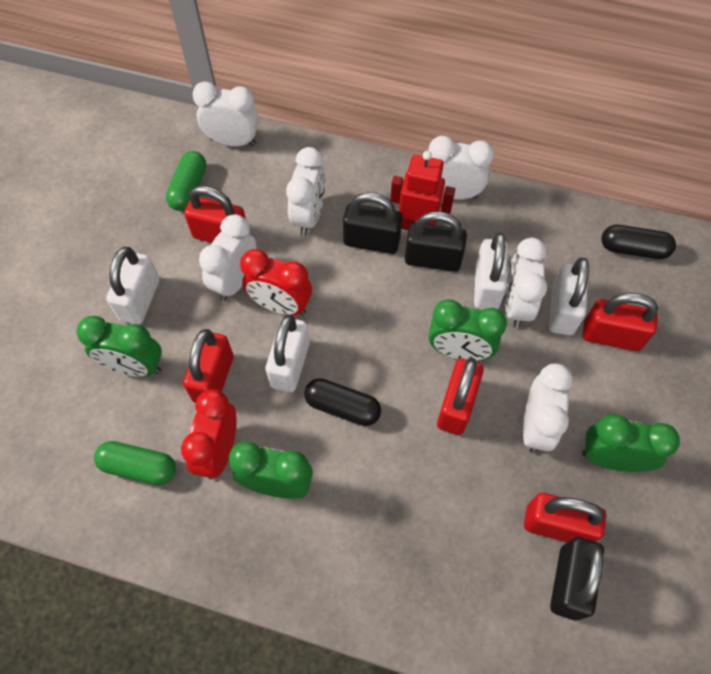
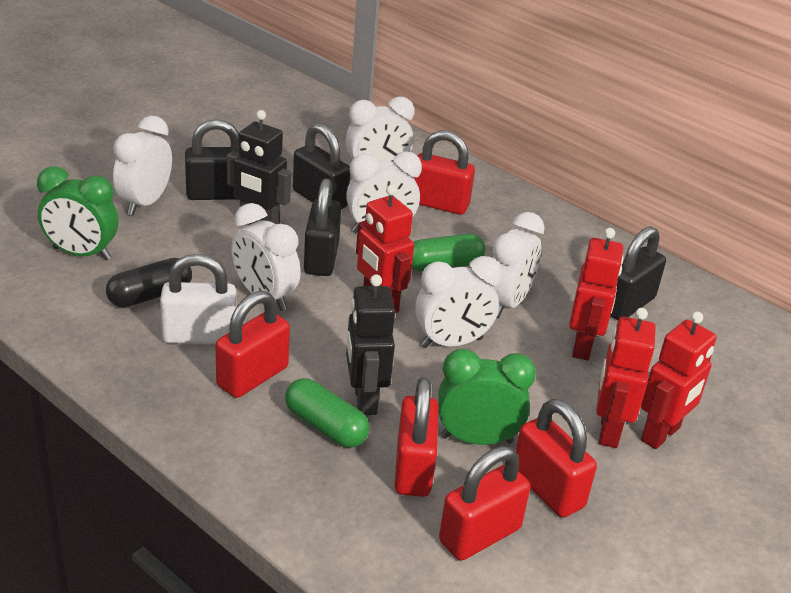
black capsule: 2 -> 1
black padlock: 3 -> 4
black robot: 0 -> 2
green clock: 4 -> 2
red clock: 2 -> 0
red robot: 1 -> 4
white padlock: 4 -> 1

